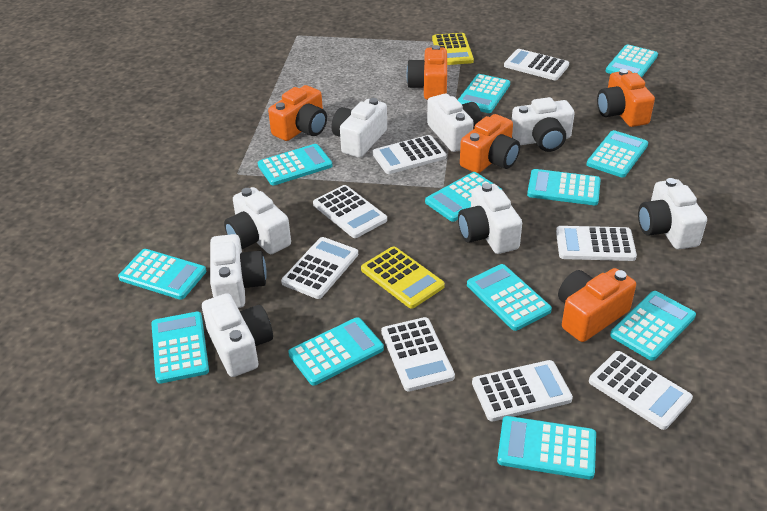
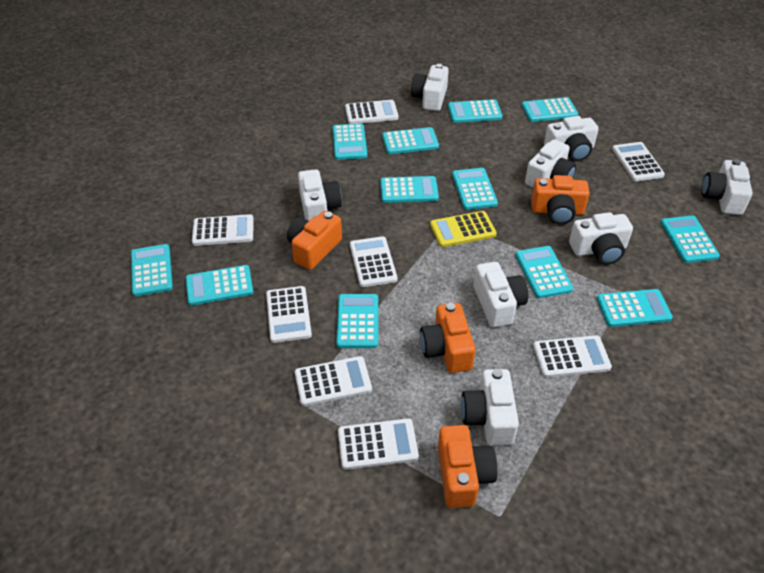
orange camera: 5 -> 4
yellow calculator: 2 -> 1

